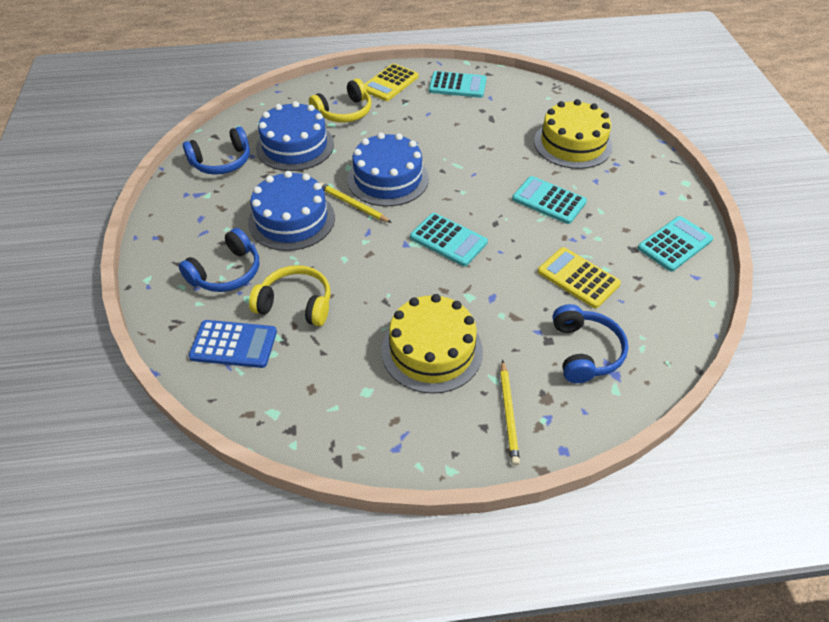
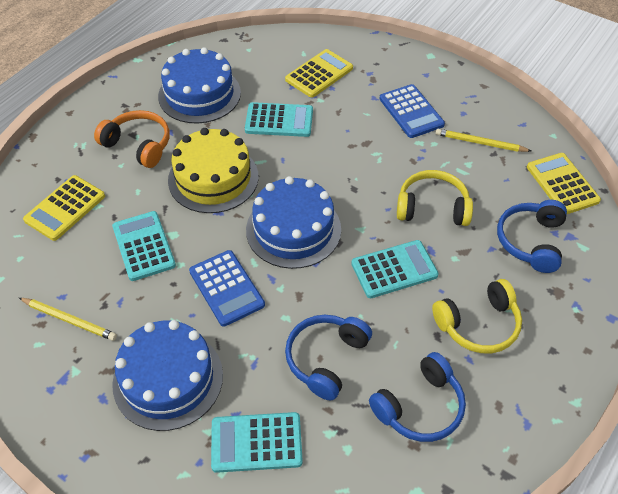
blue calculator: 1 -> 2
orange headphones: 0 -> 1
yellow cake: 2 -> 1
yellow calculator: 2 -> 3

